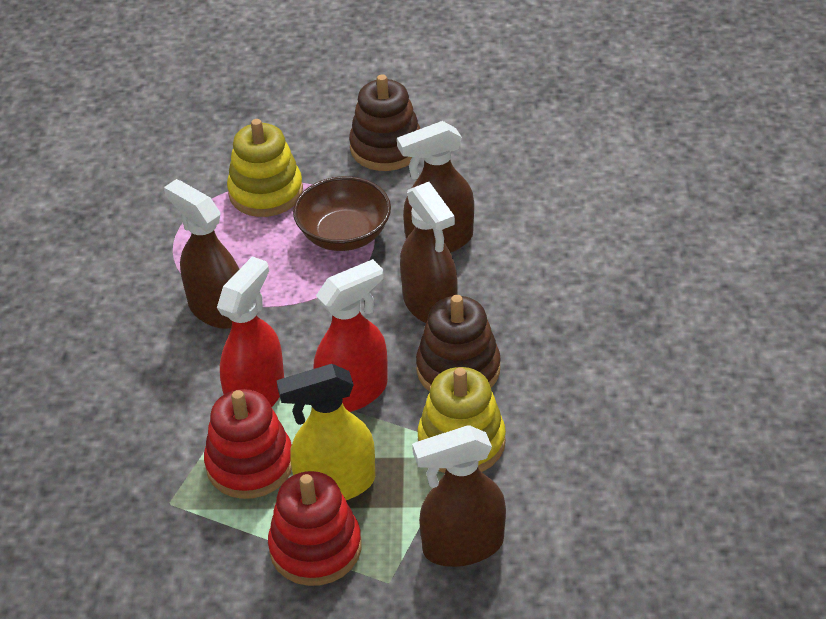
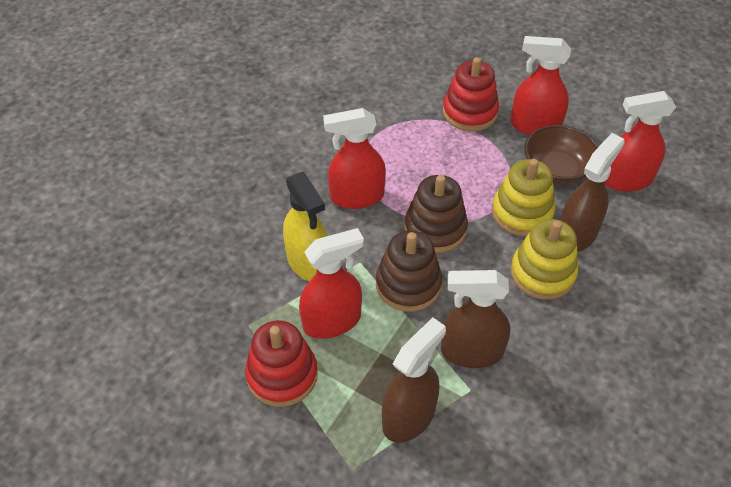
brown spray bottle: 4 -> 3
red spray bottle: 2 -> 4

